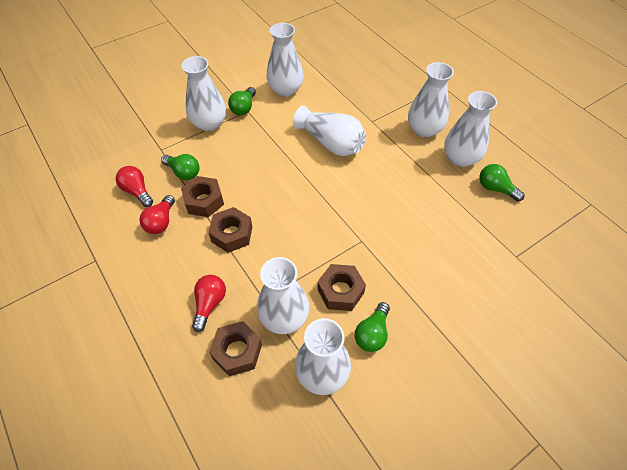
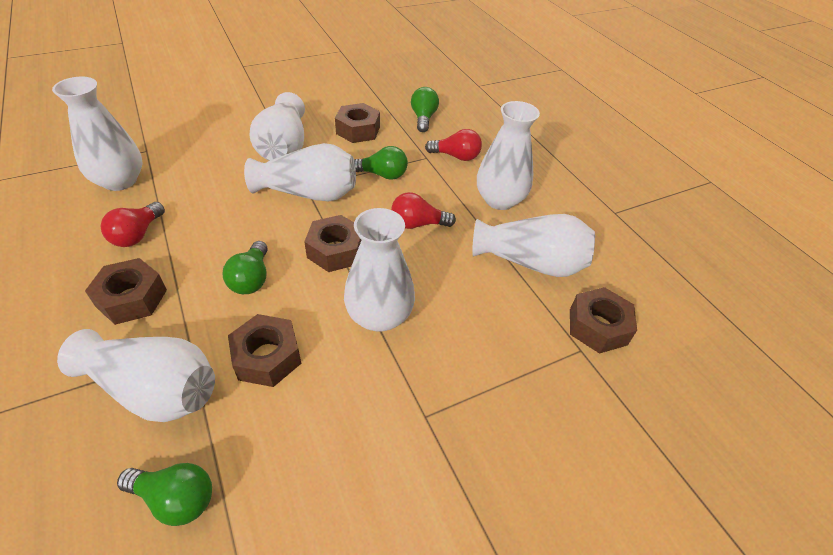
brown nut: 4 -> 5

